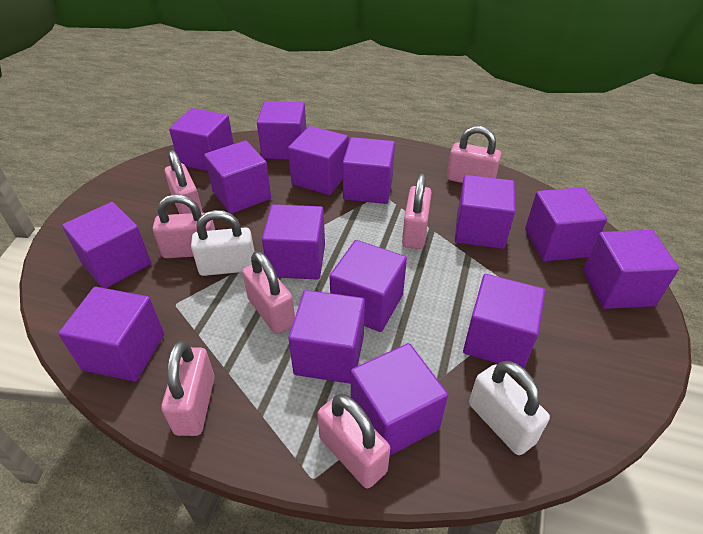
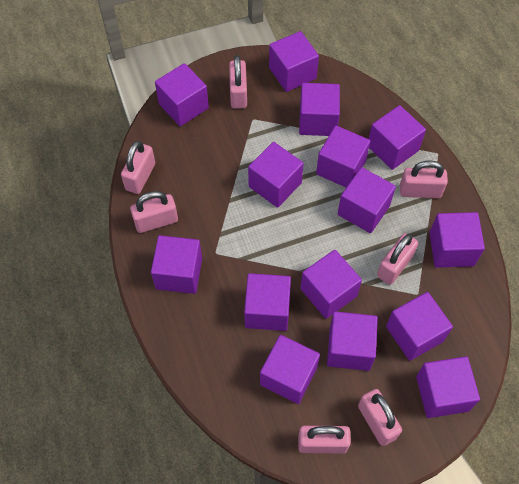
white padlock: 2 -> 0

